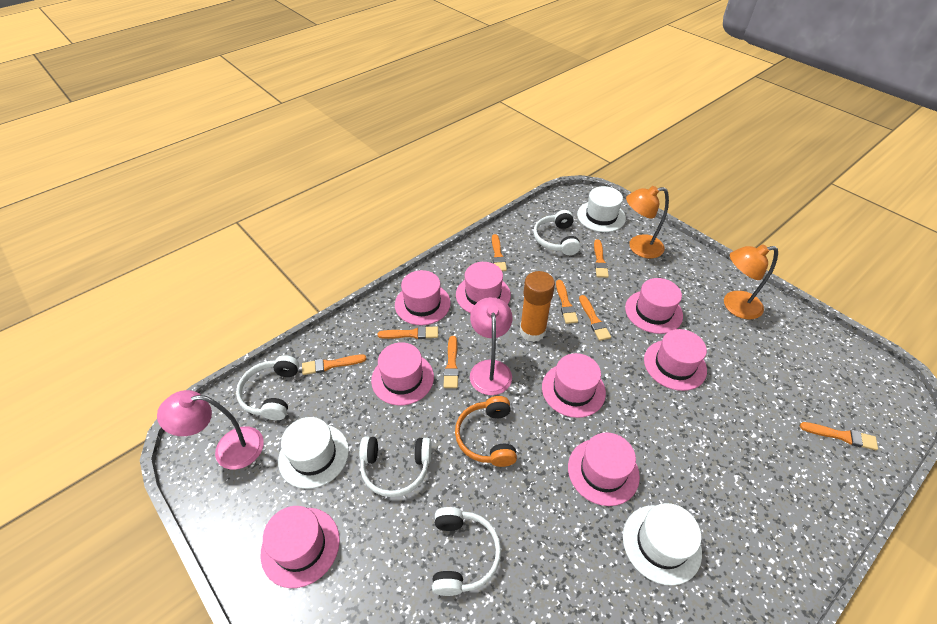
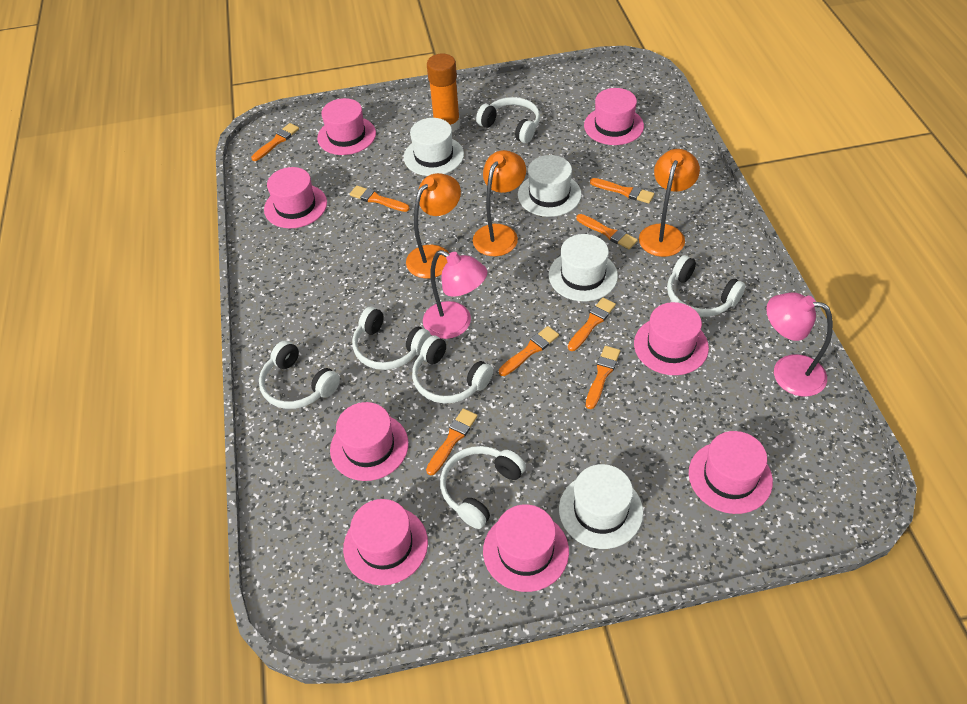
orange headphones: 1 -> 0
orange lamp: 2 -> 3
white hat: 3 -> 4
white headphones: 4 -> 6

